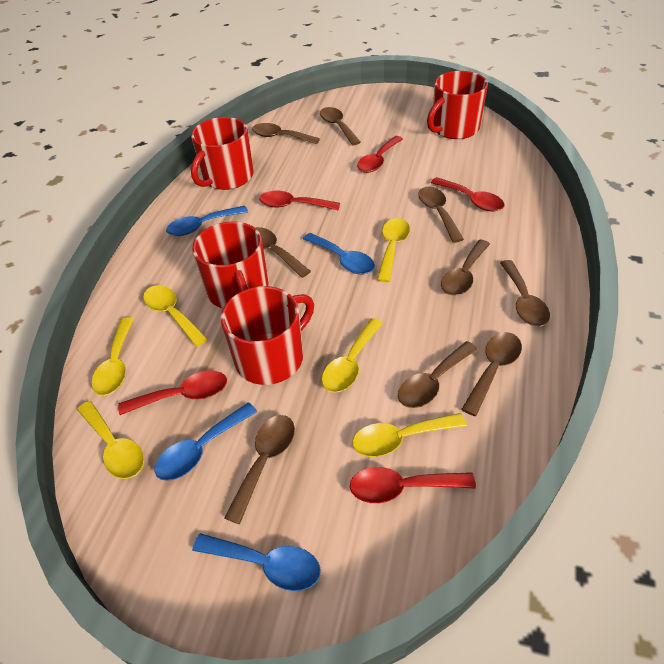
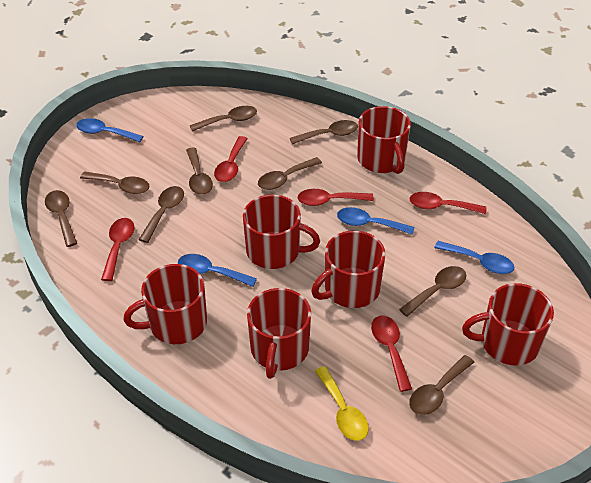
red mug: 4 -> 6
yellow spoon: 6 -> 1

